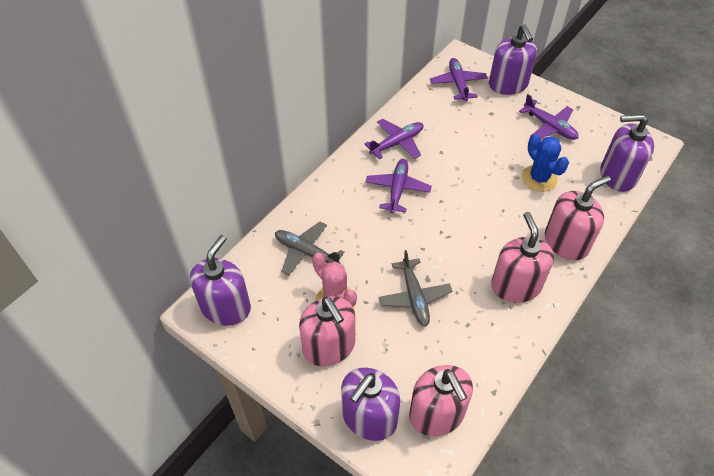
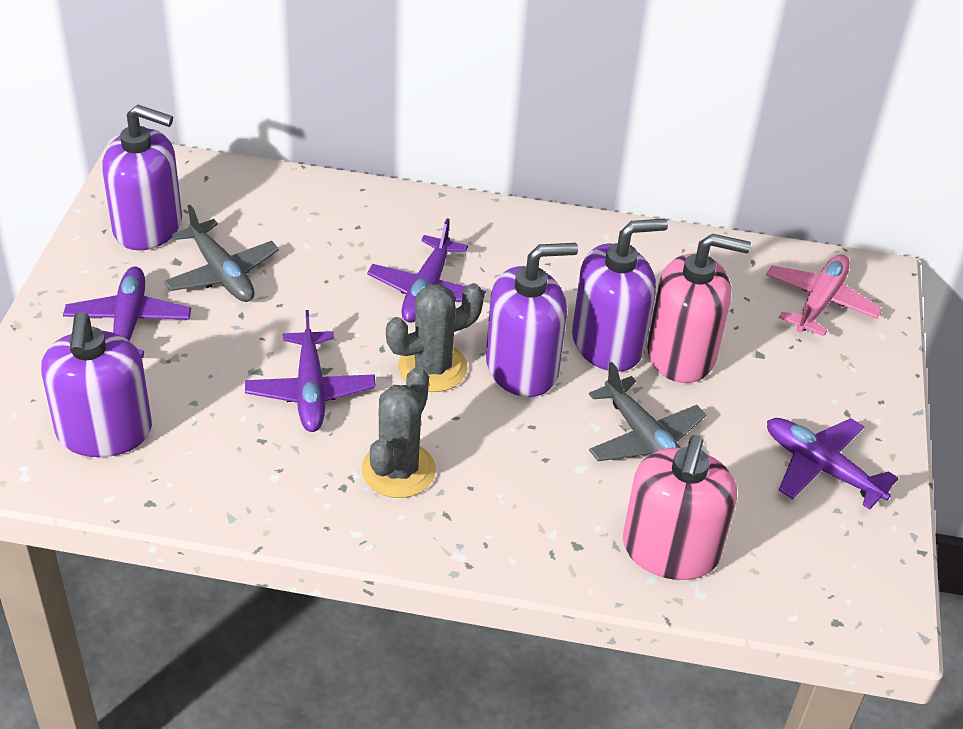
blue cactus: 1 -> 0
grey cactus: 0 -> 2
pink cactus: 1 -> 0
pink plane: 0 -> 1
pink soap dispenser: 4 -> 2

